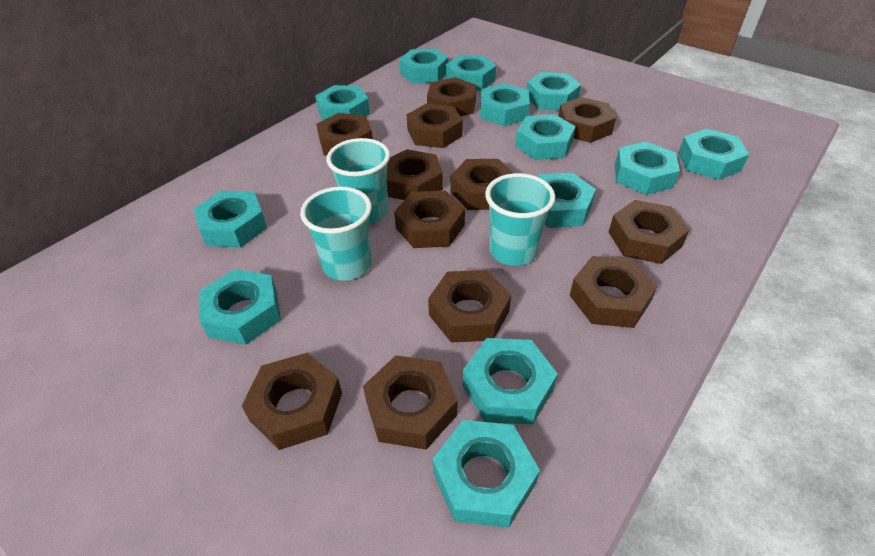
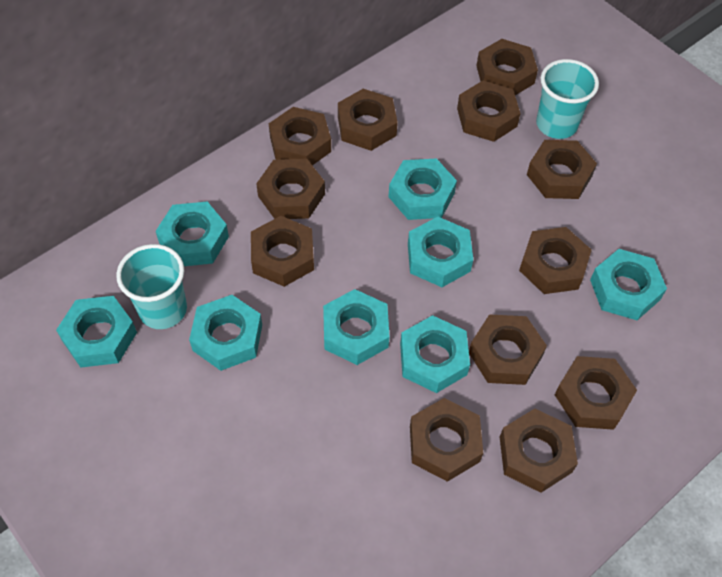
turquoise cup: 3 -> 2
turquoise nut: 13 -> 8

